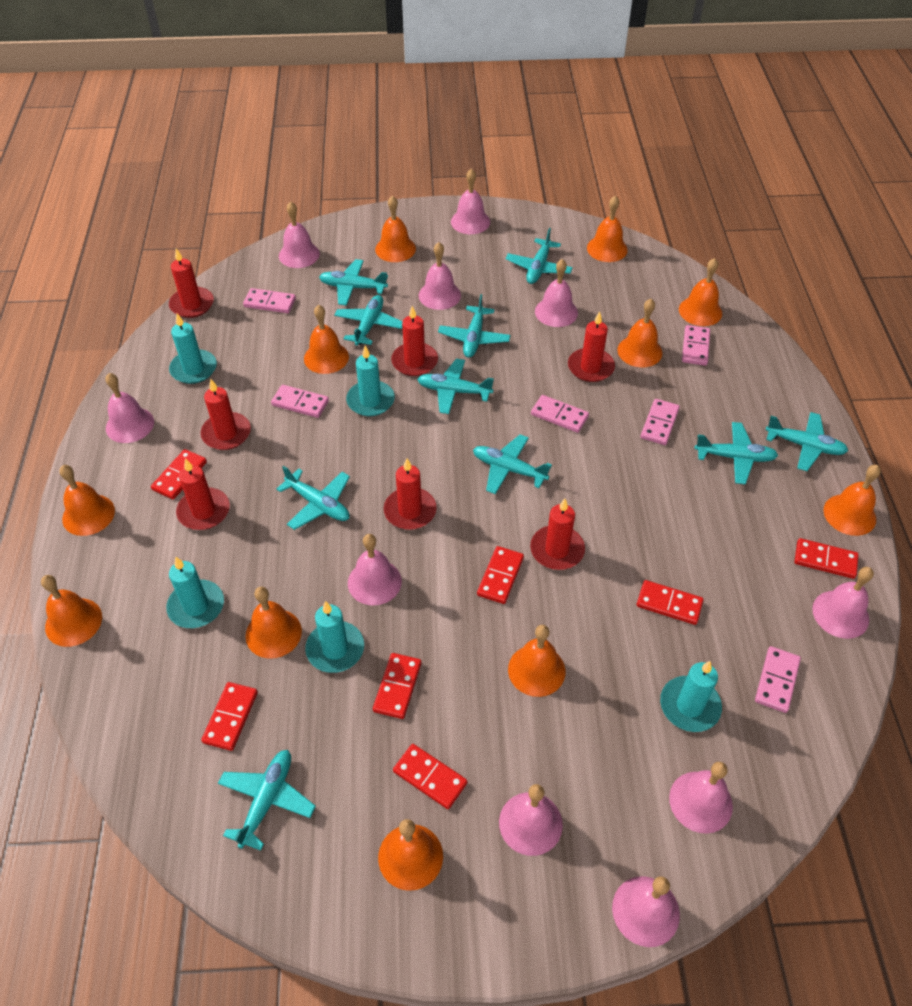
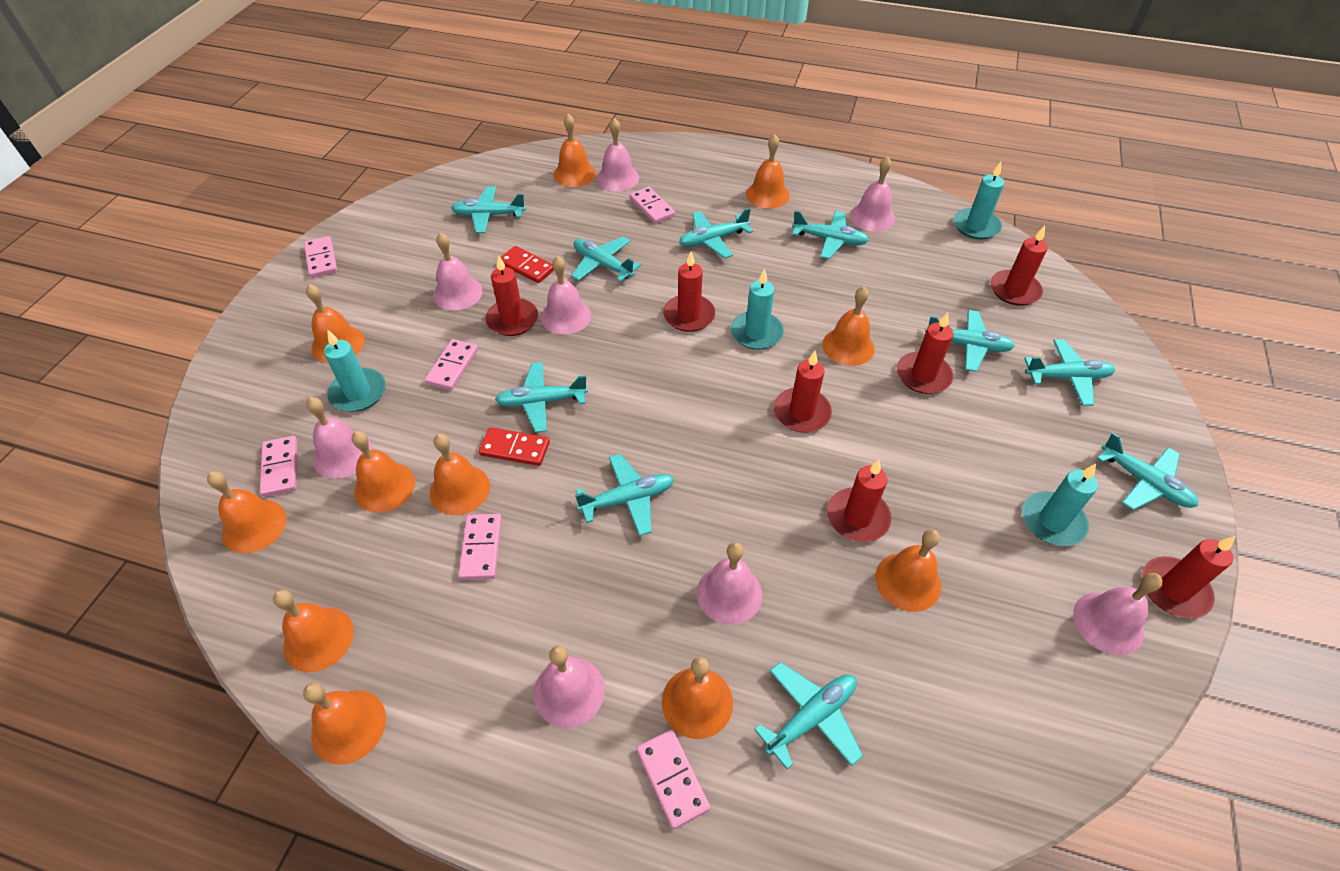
pink bell: 10 -> 8
red domino: 7 -> 2
turquoise candle: 5 -> 4

